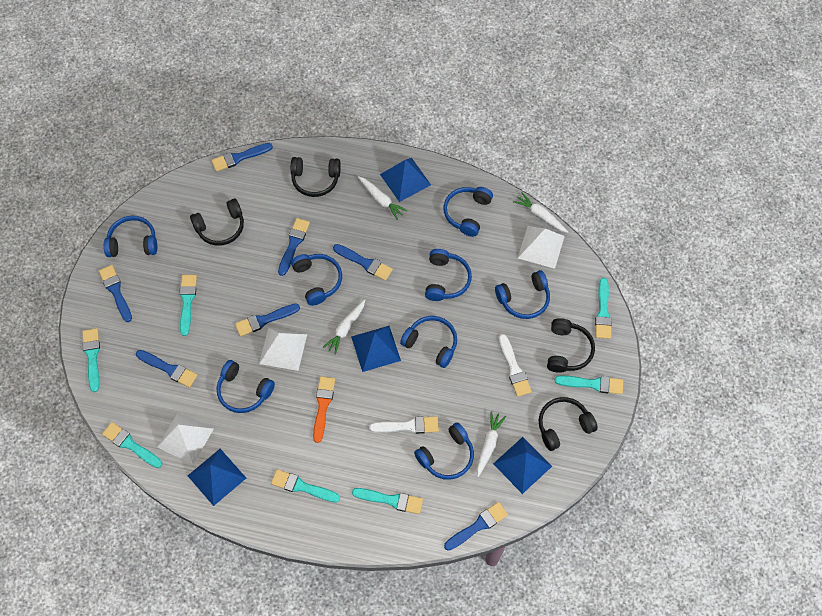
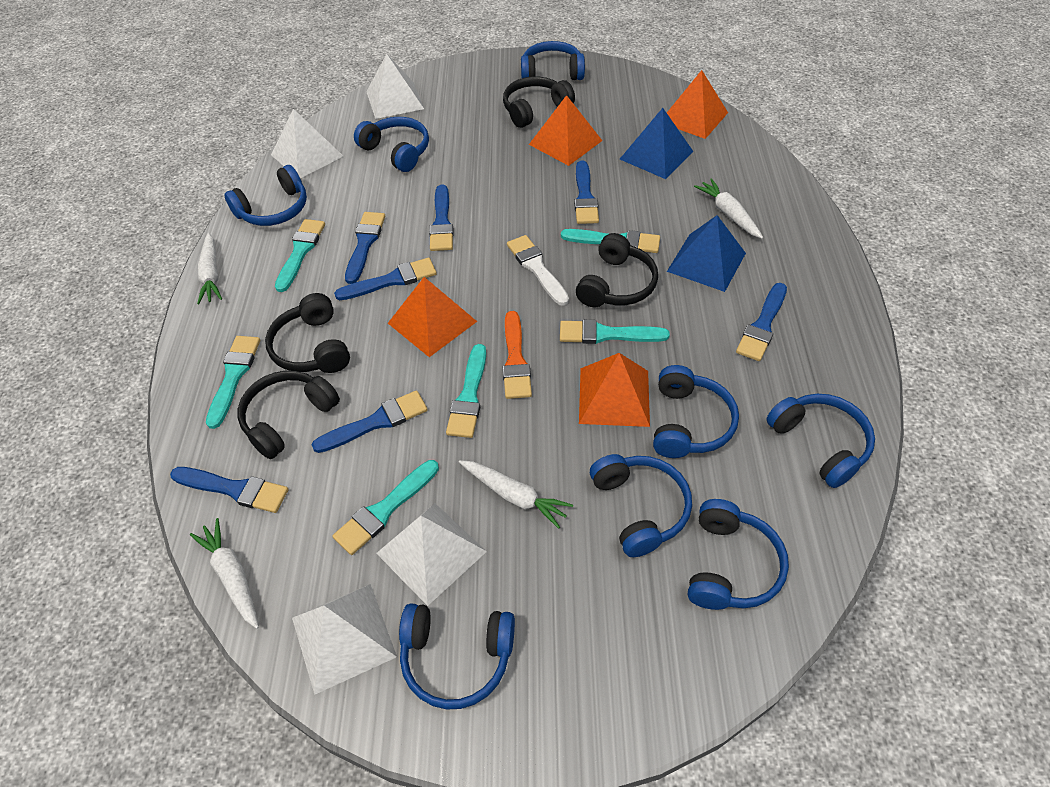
blue pyramid: 4 -> 2
orange pyramid: 0 -> 4
turquoise brush: 7 -> 6
white brush: 2 -> 1
white pyramid: 3 -> 4

